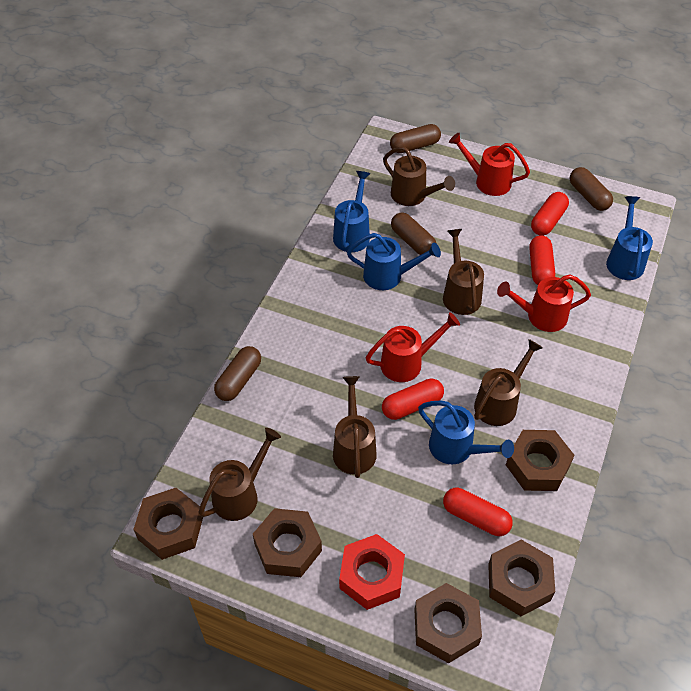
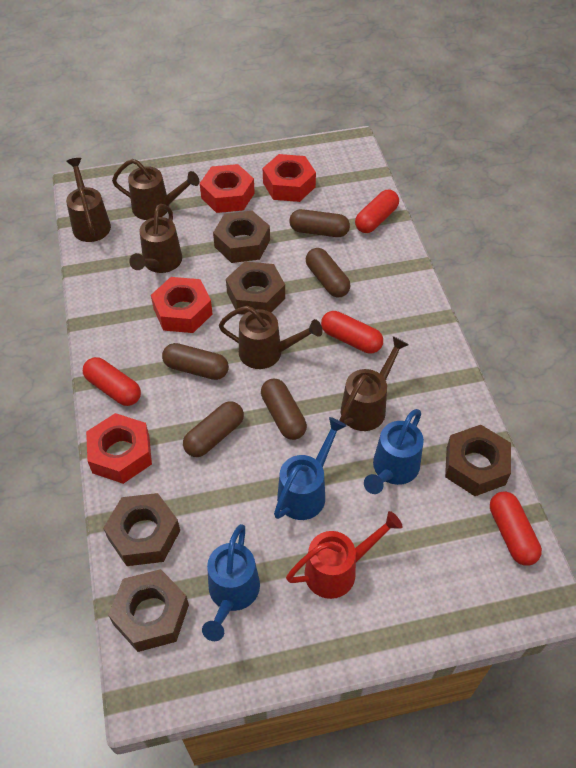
blue watering can: 4 -> 3
brown capsule: 4 -> 5
red nut: 1 -> 4
red watering can: 3 -> 1

